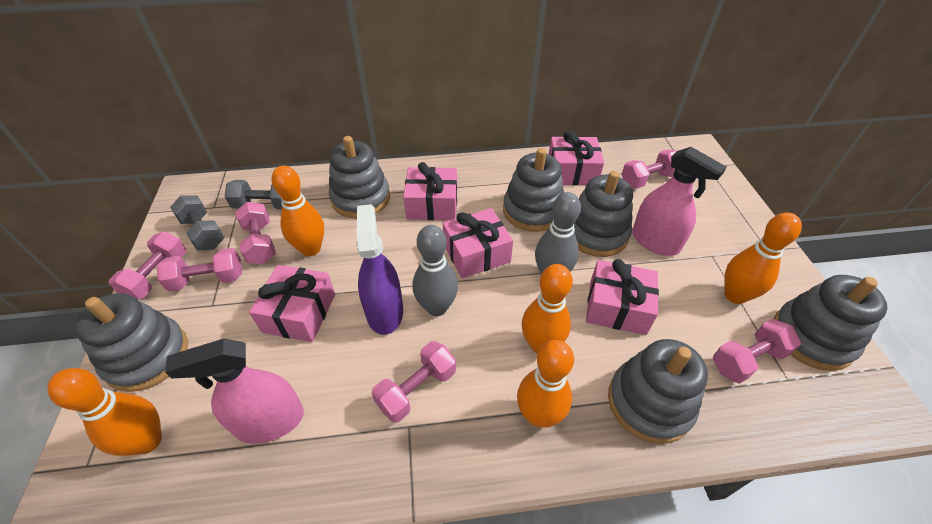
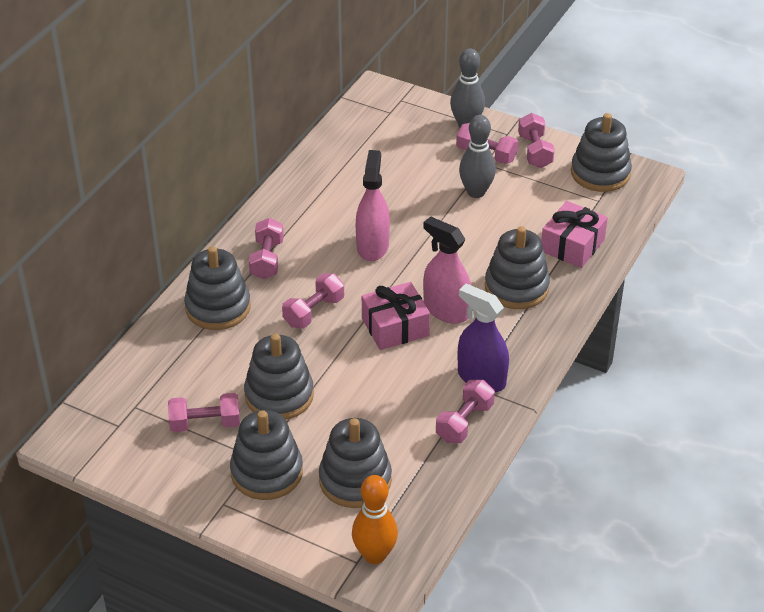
grey dumbbell: 2 -> 0
orange bowling pin: 5 -> 1
pink gift: 5 -> 2

